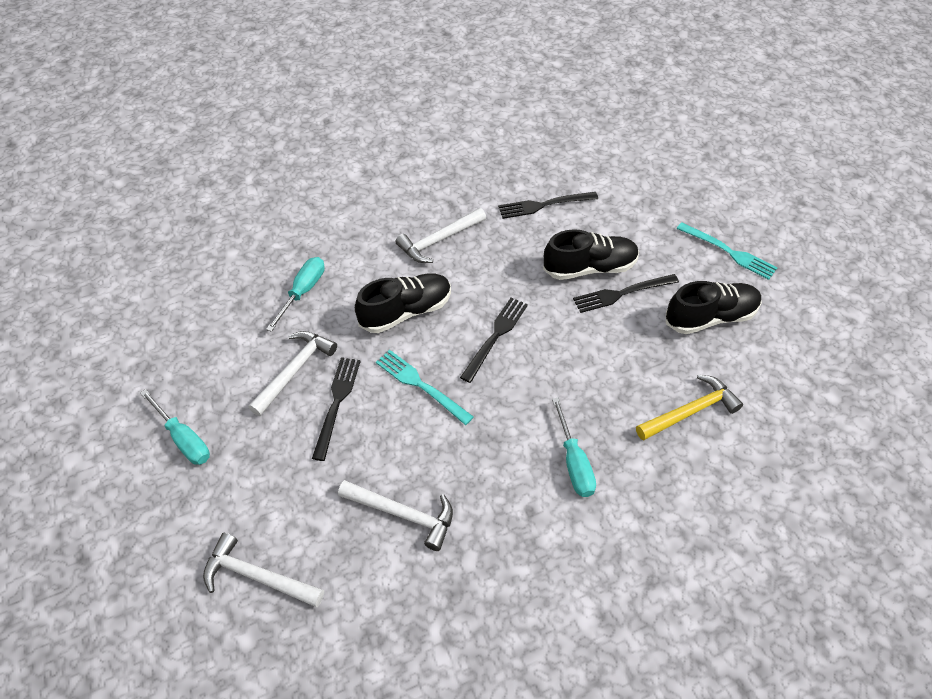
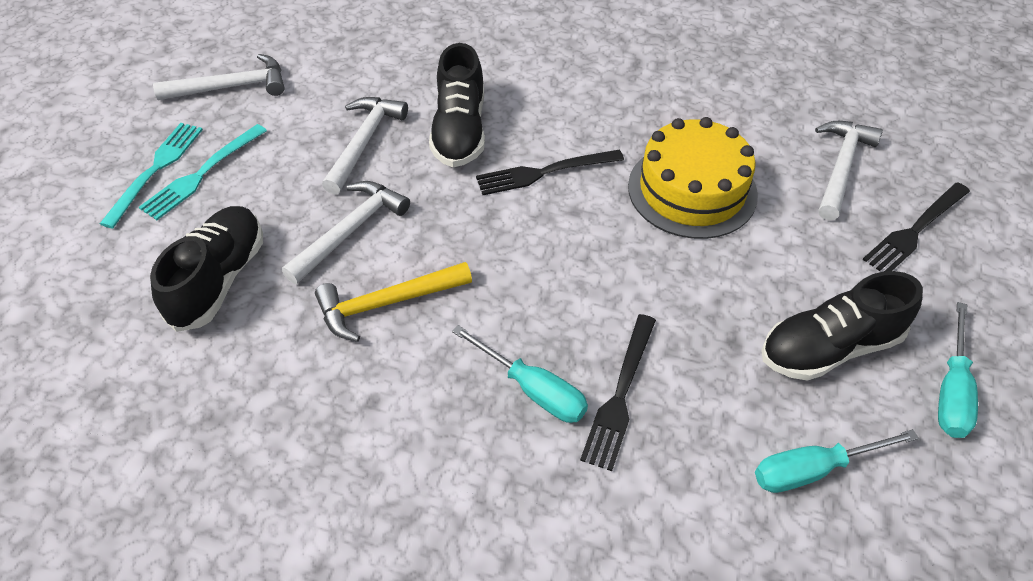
black fork: 4 -> 3
yellow cake: 0 -> 1

